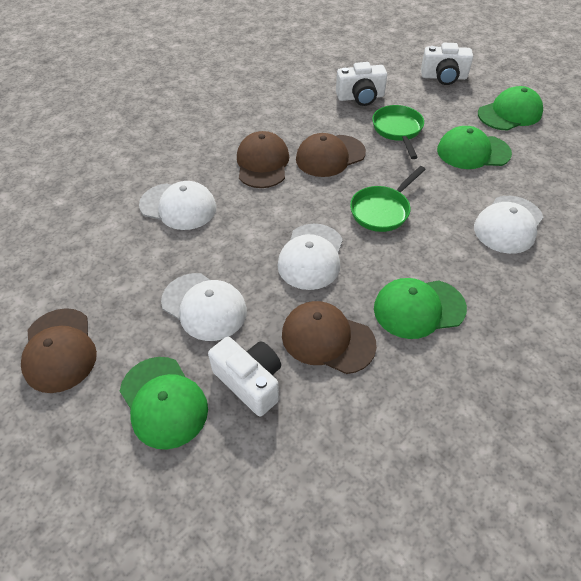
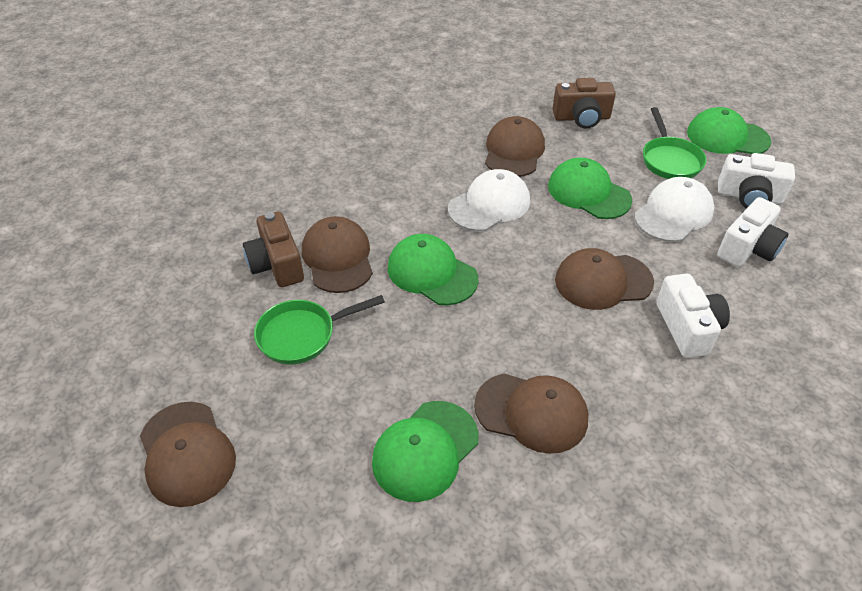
brown camera: 0 -> 2
brown cap: 4 -> 5
white cap: 4 -> 2

